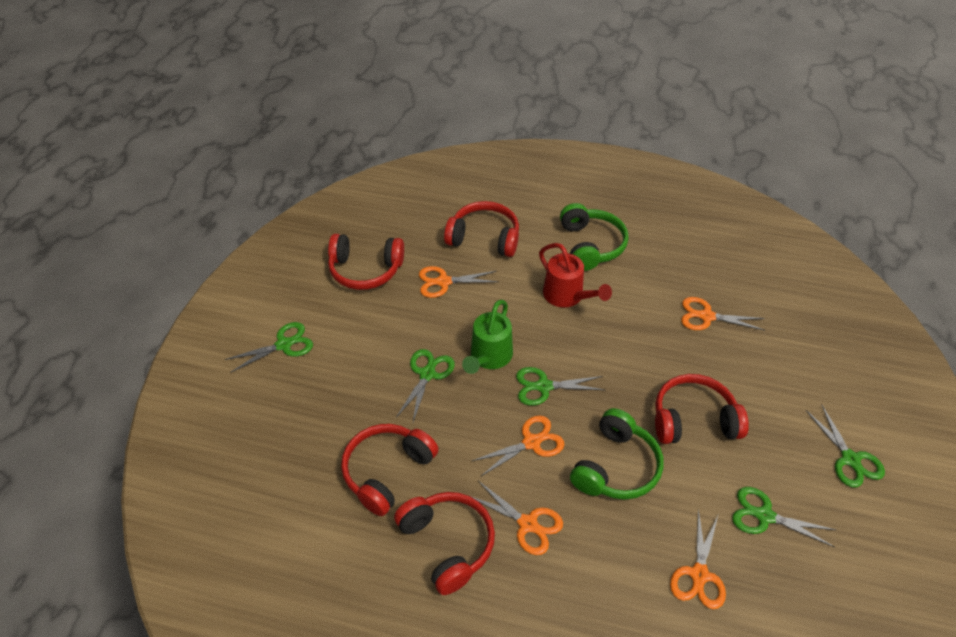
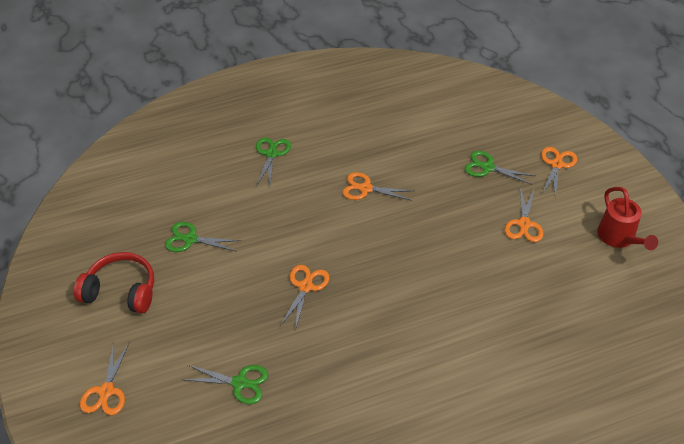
green headphones: 2 -> 0
green scissors: 5 -> 4
green watering can: 1 -> 0
red headphones: 5 -> 1

